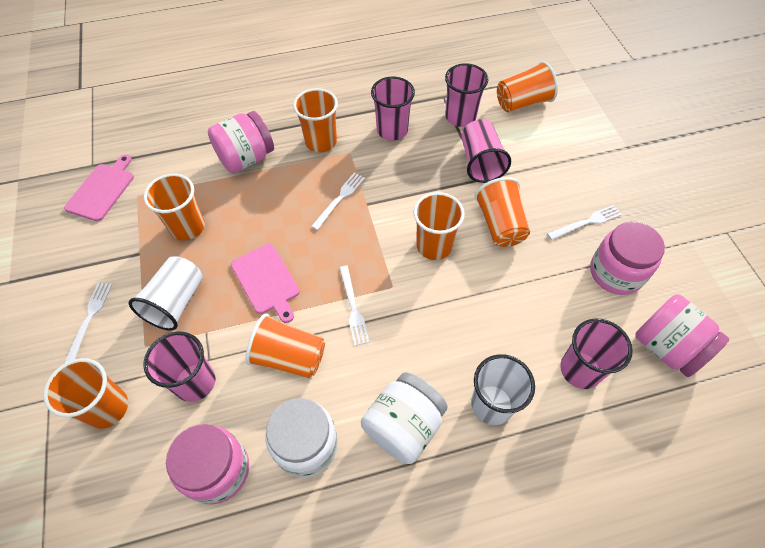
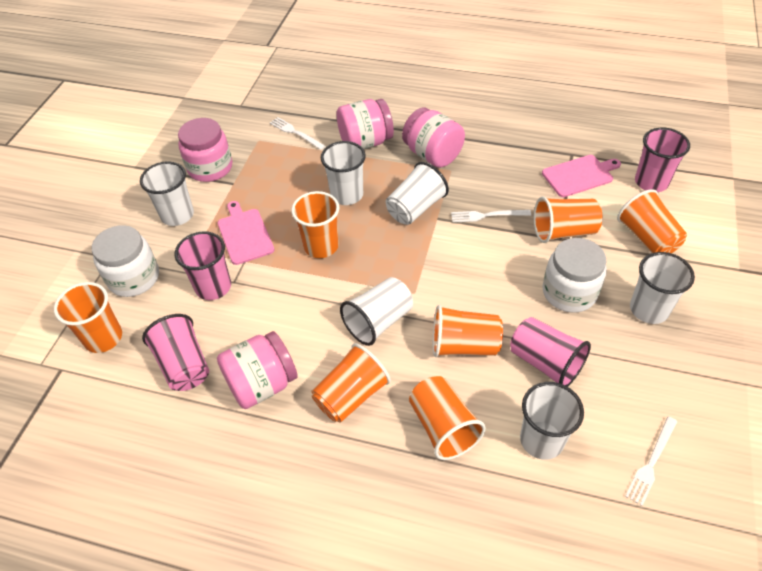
pink cup: 5 -> 4
white cup: 2 -> 6
white fork: 4 -> 3

